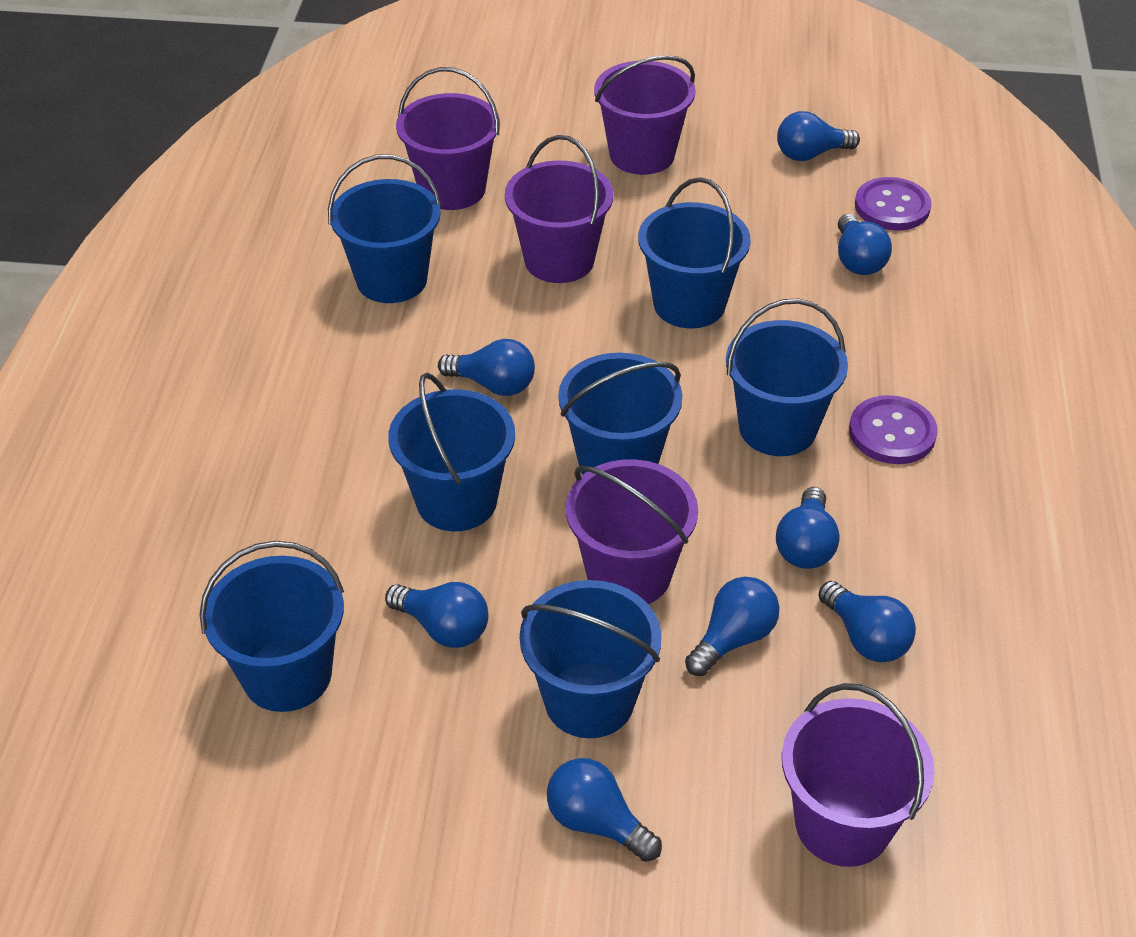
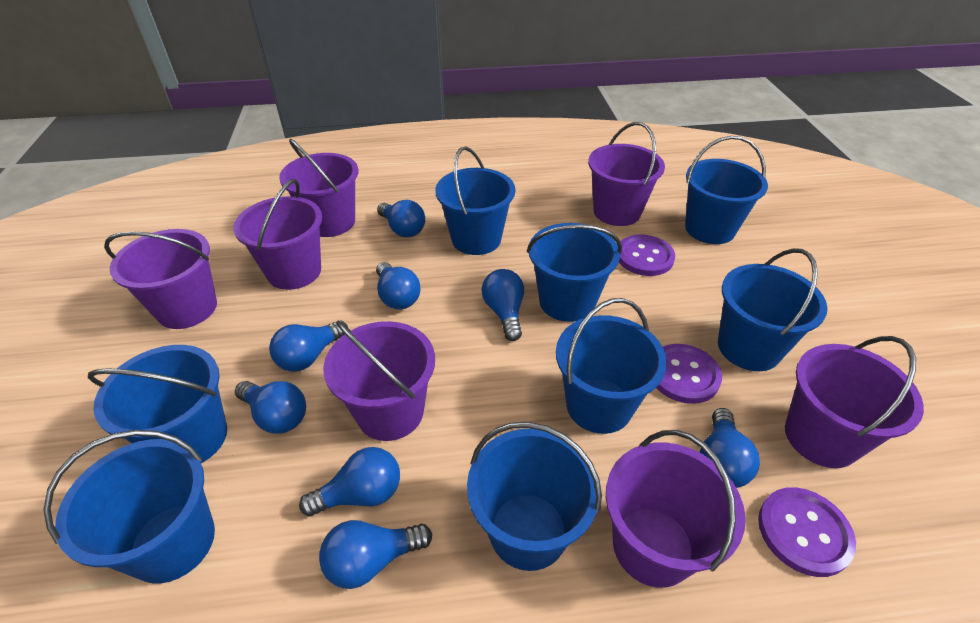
blue bucket: 7 -> 8
purple bucket: 5 -> 7
purple button: 2 -> 3

